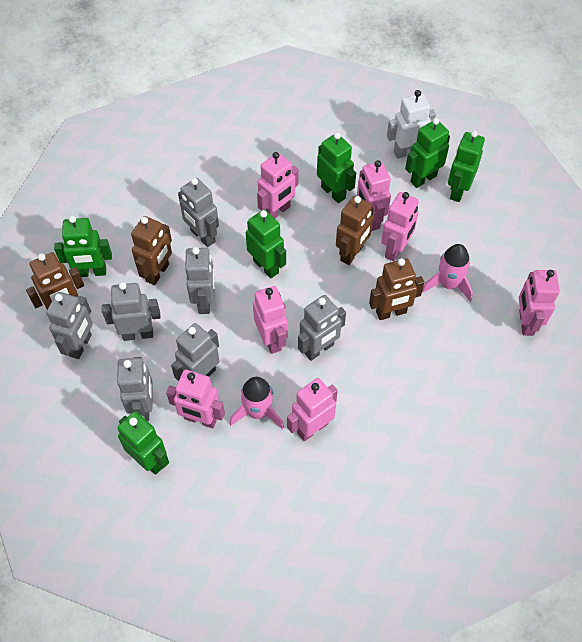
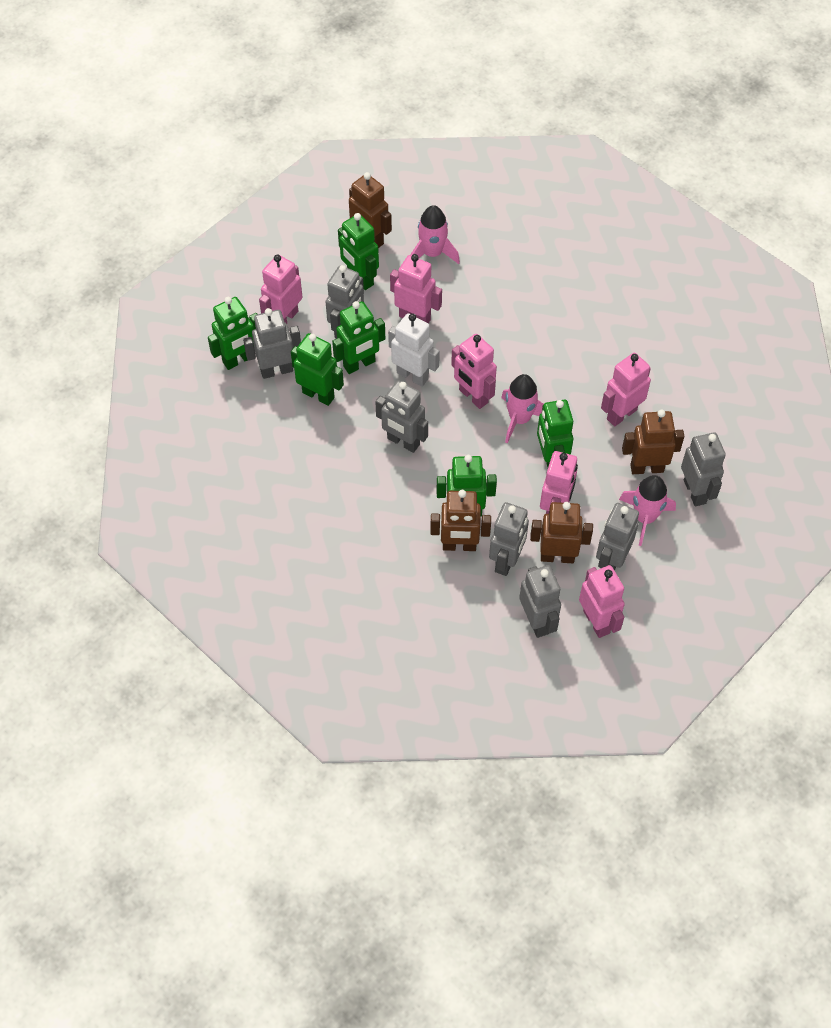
pink robot: 7 -> 6
pink rocket: 2 -> 3

